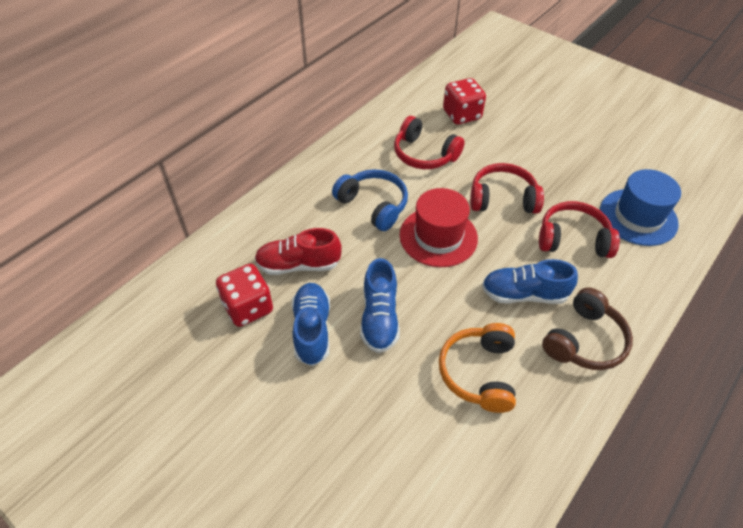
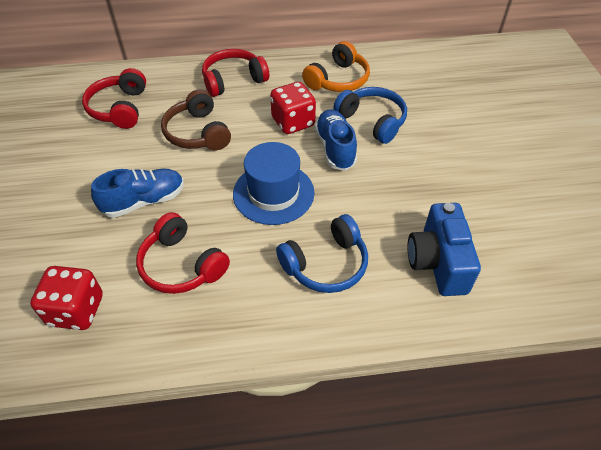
blue camera: 0 -> 1
blue headphones: 1 -> 2
blue shoe: 3 -> 2
red hat: 1 -> 0
red shoe: 1 -> 0

